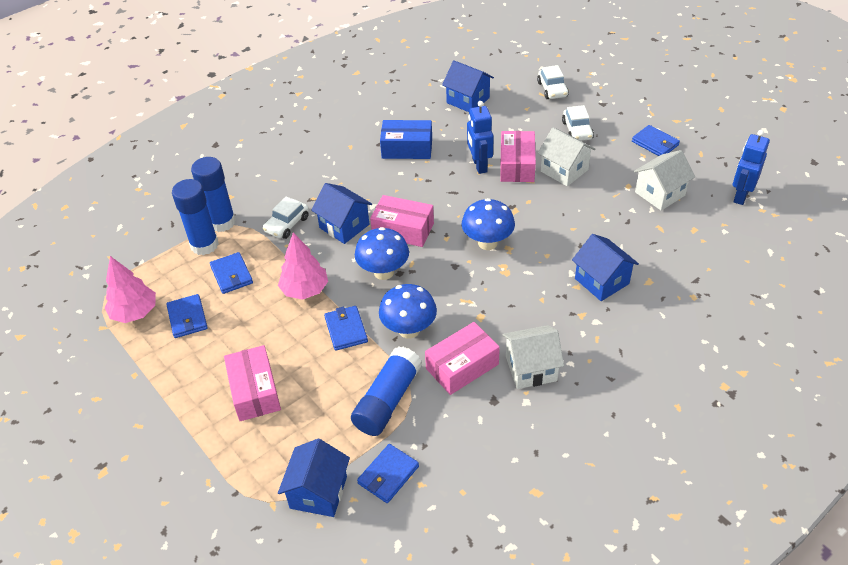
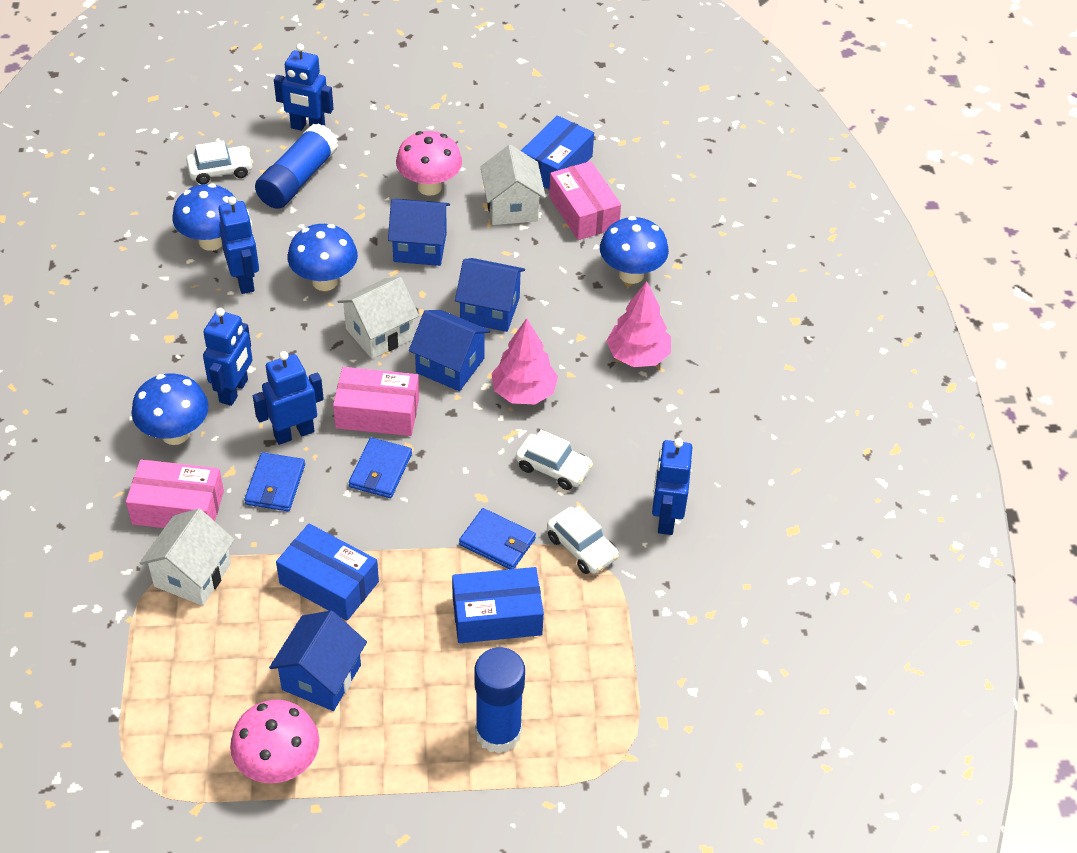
blue box: 1 -> 3
blue glue stick: 3 -> 2
blue mushroom: 3 -> 4
blue robot: 2 -> 5
blue wallet: 5 -> 3
pink box: 4 -> 3
pink mushroom: 0 -> 2

